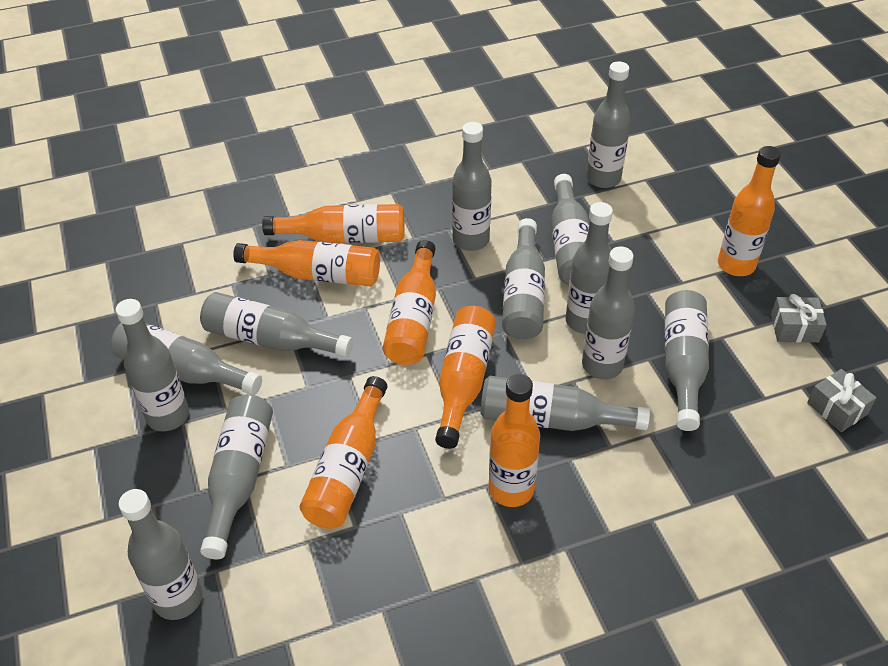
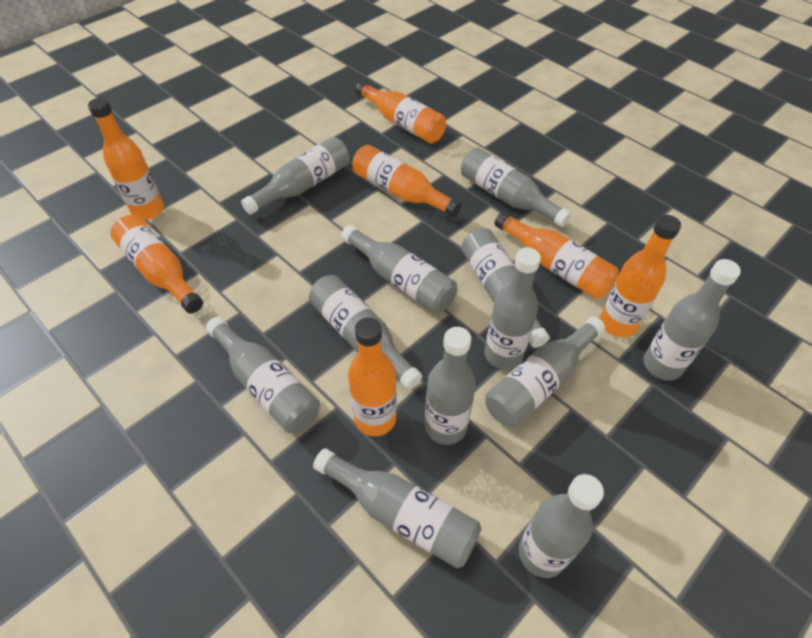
grey bottle: 13 -> 12
grey gift: 2 -> 0

